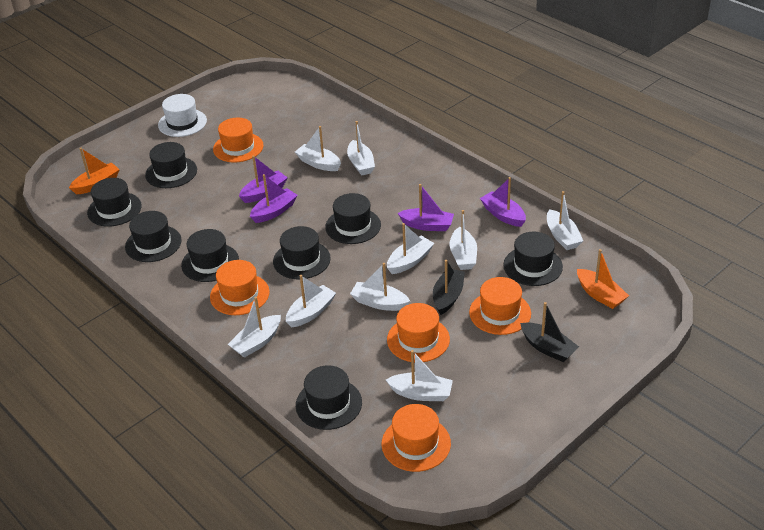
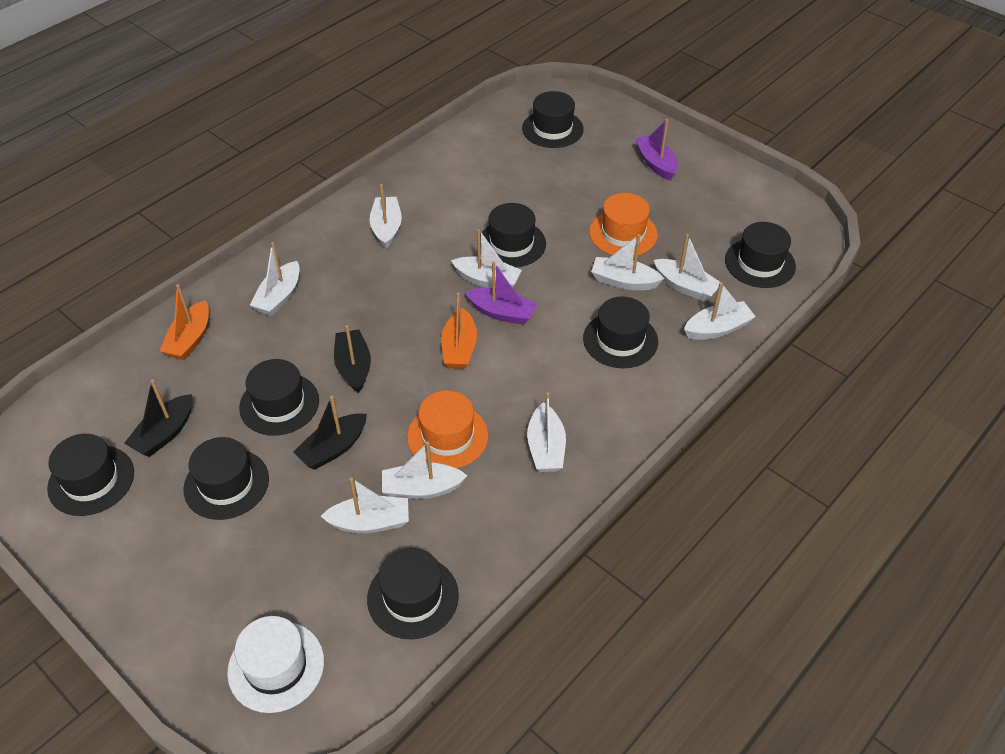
black boat: 2 -> 3
orange hat: 5 -> 2
purple boat: 4 -> 2

